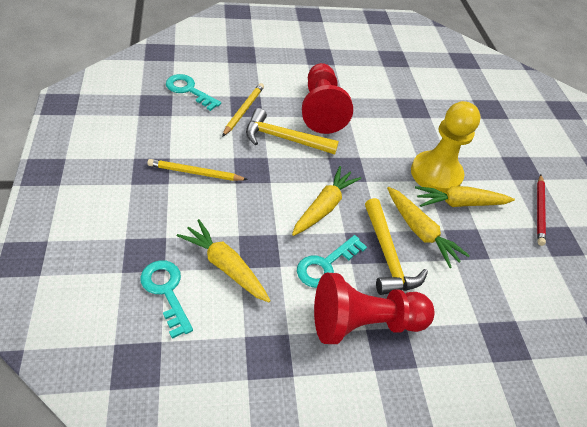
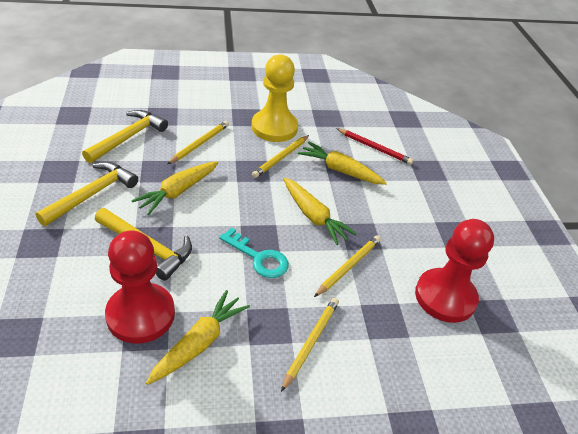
turquoise key: 3 -> 1
yellow hammer: 2 -> 3
yellow pencil: 2 -> 4

